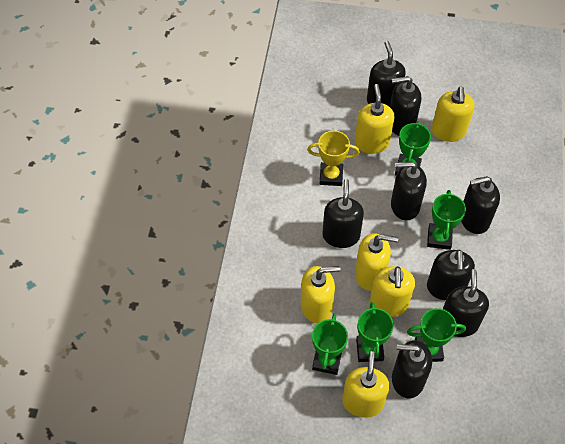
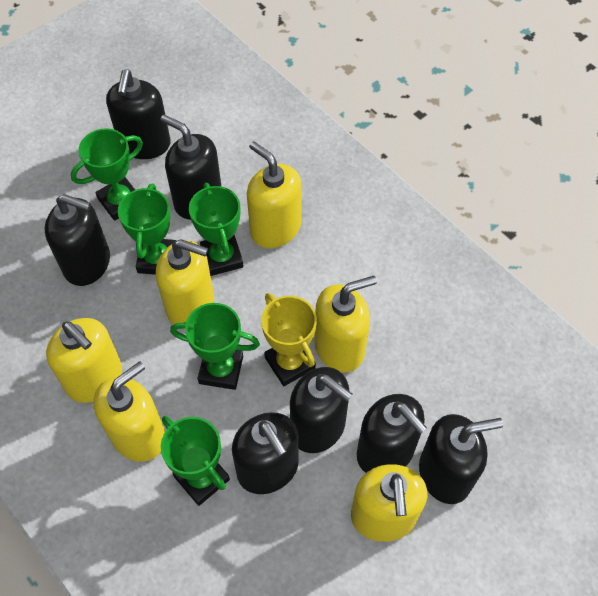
black soap dispenser: 8 -> 7

